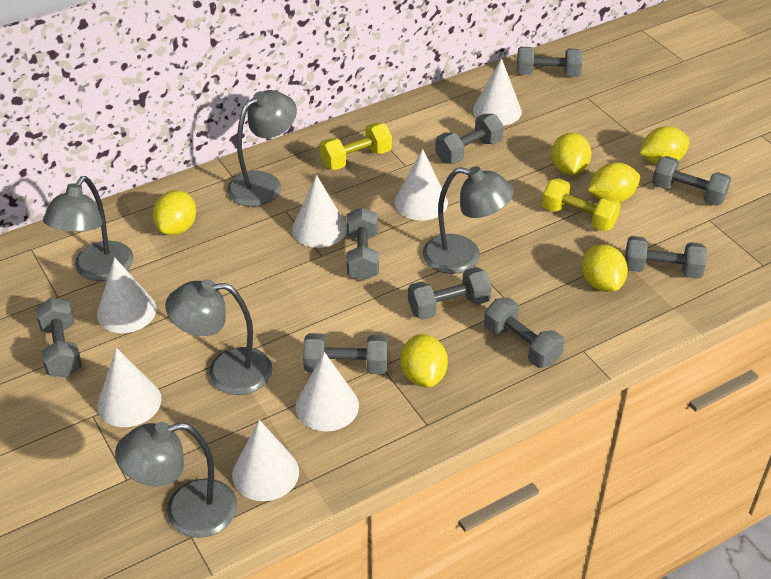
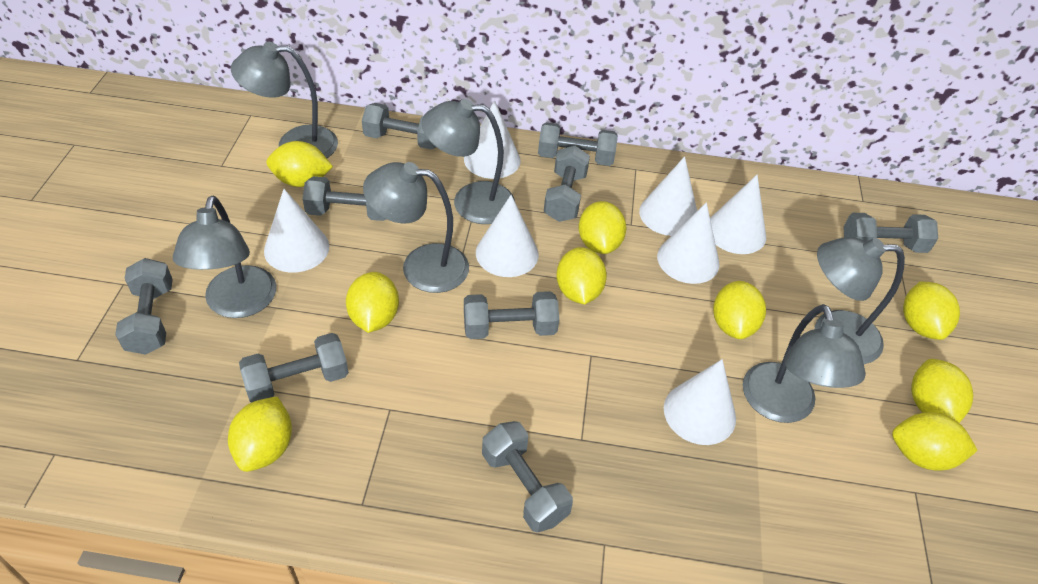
grey lamp: 5 -> 6
yellow dumbbell: 2 -> 0
yellow lemon: 6 -> 9

